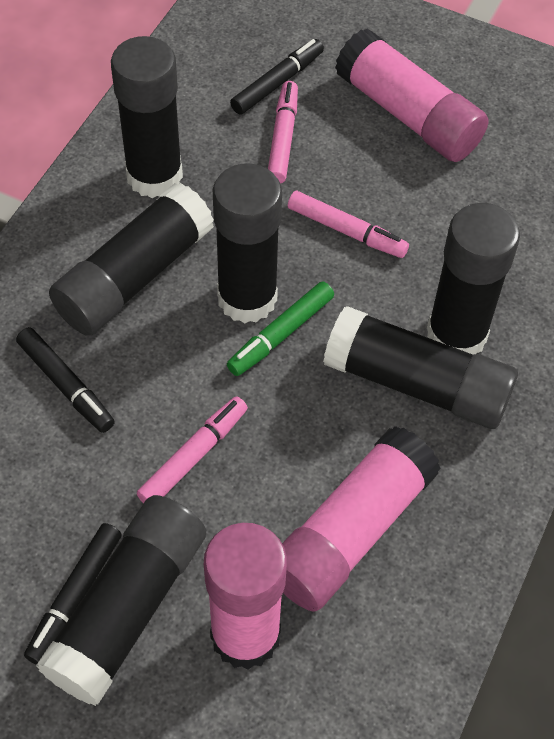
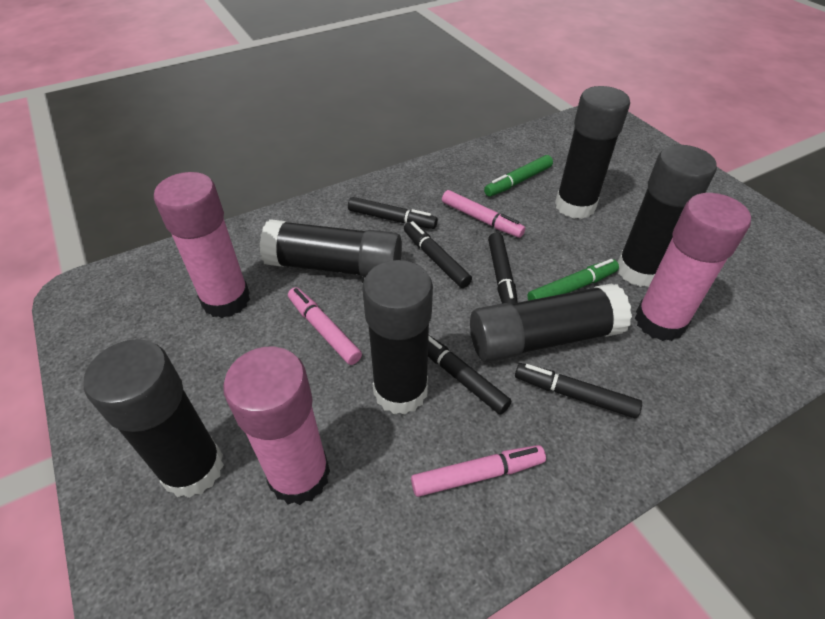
black marker: 3 -> 5
green marker: 1 -> 2

